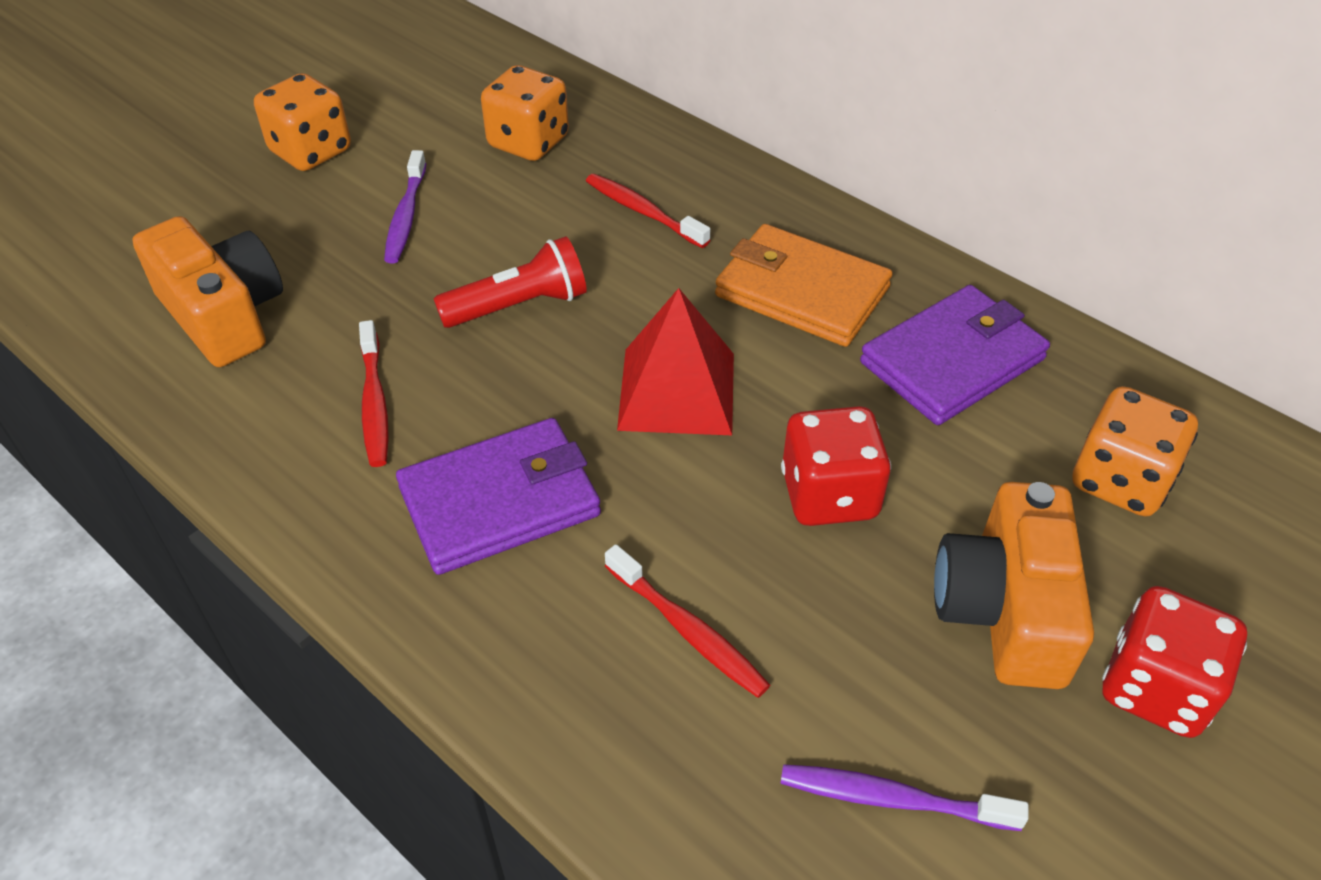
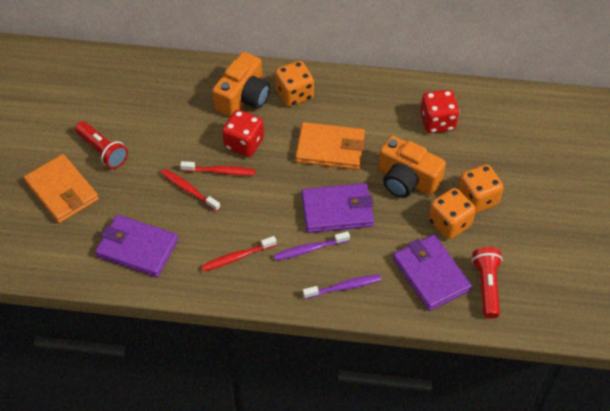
orange wallet: 1 -> 2
purple wallet: 2 -> 3
red flashlight: 1 -> 2
red pyramid: 1 -> 0

